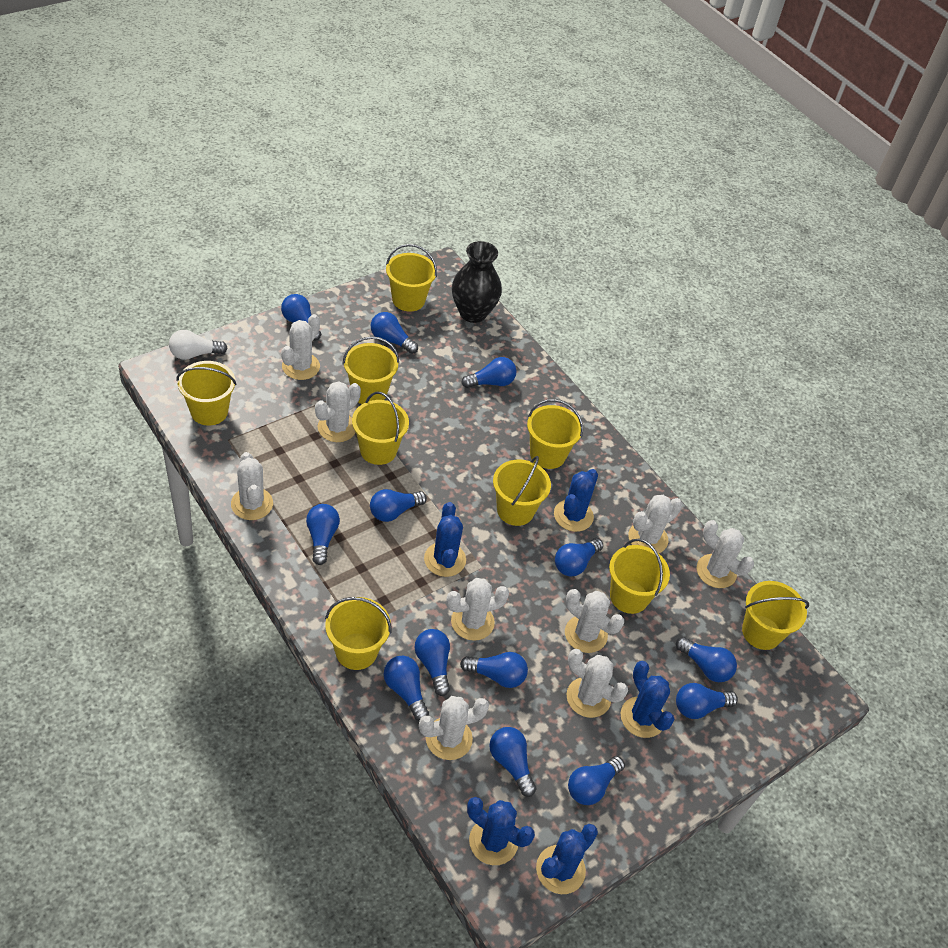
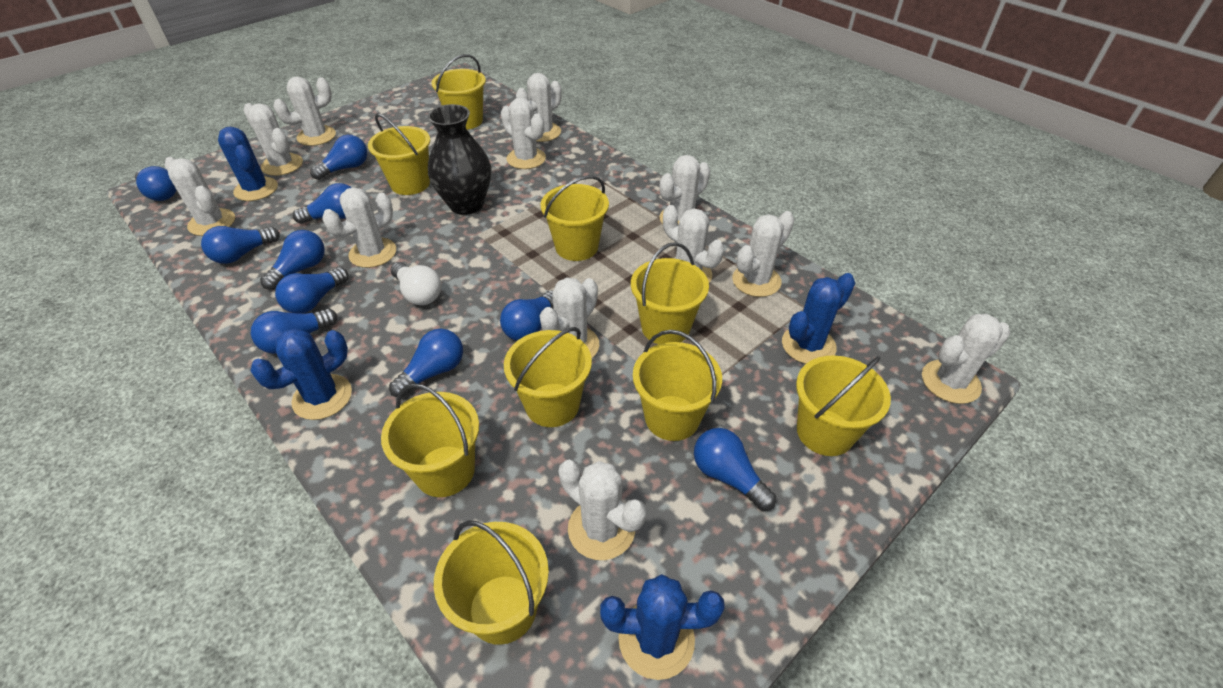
blue cactus: 5 -> 4
blue light bulb: 13 -> 10
white cactus: 9 -> 12

